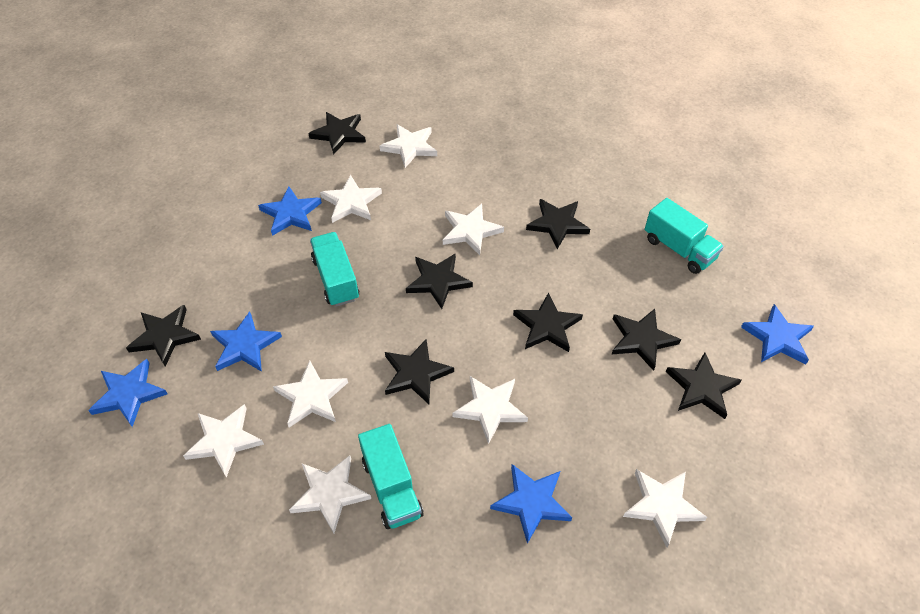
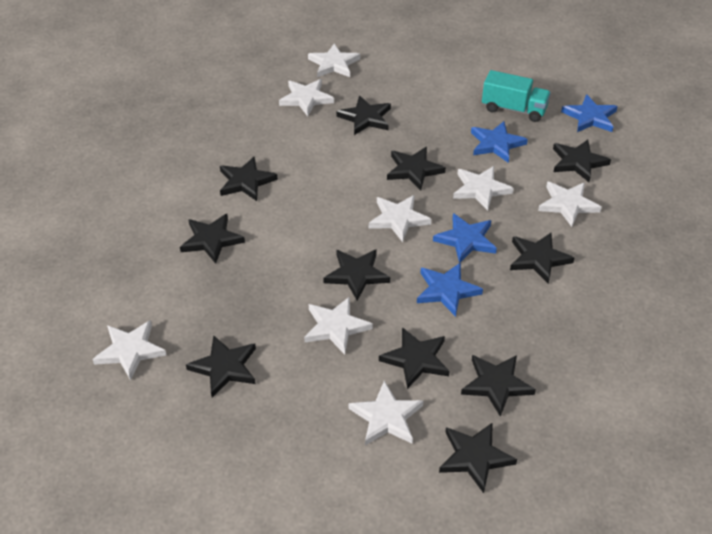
black star: 8 -> 11
blue star: 5 -> 4
turquoise truck: 3 -> 1

